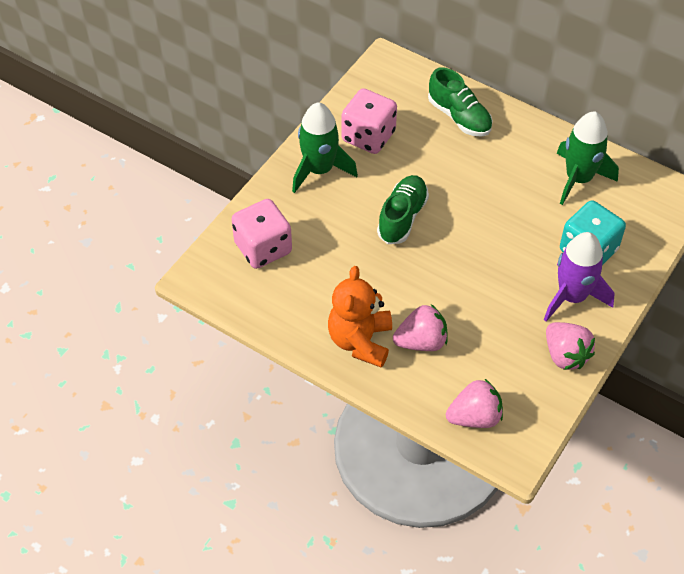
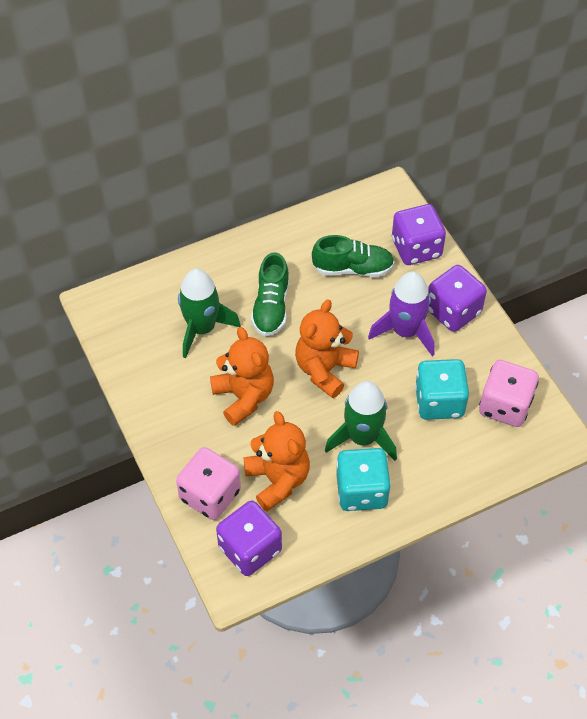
orange teddy bear: 1 -> 3
pink strawberry: 3 -> 0
purple dice: 0 -> 3
turquoise dice: 1 -> 2

